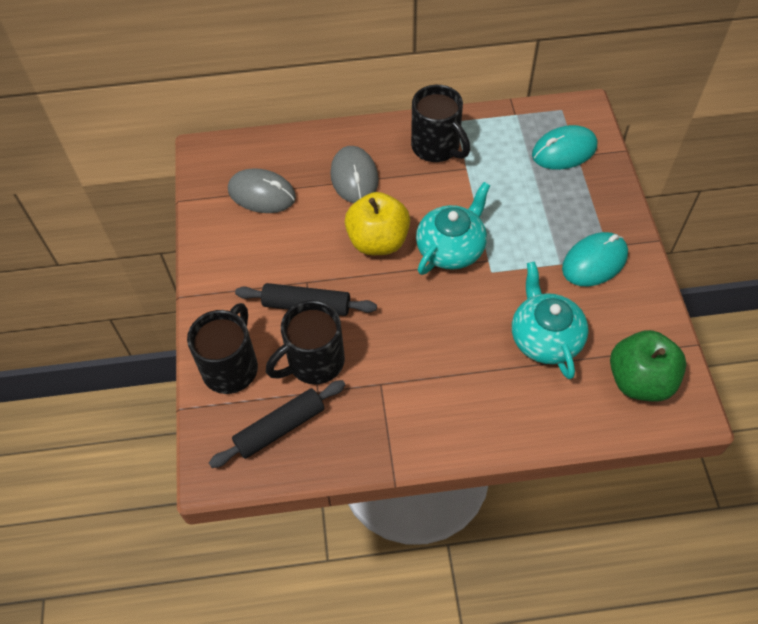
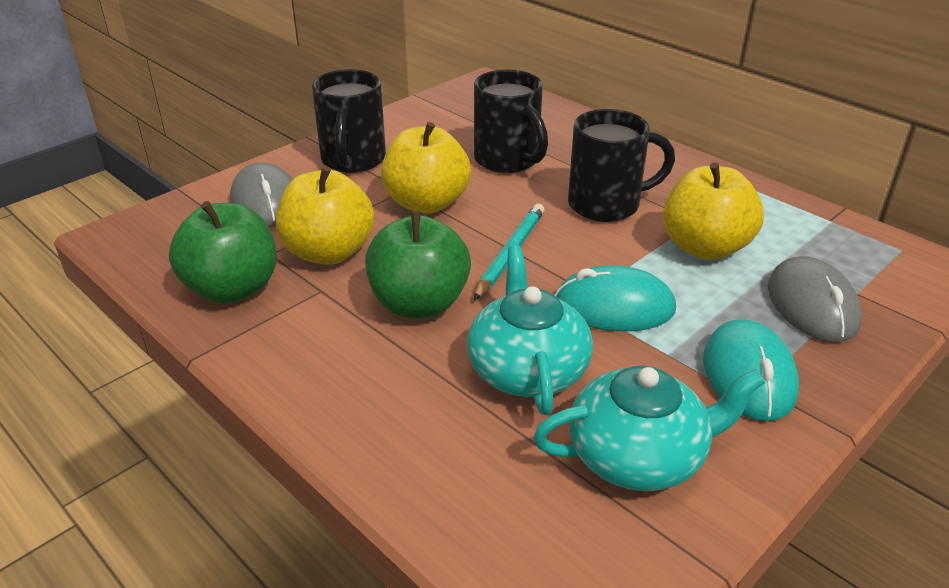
black rolling pin: 2 -> 0
green apple: 1 -> 2
turquoise pencil: 0 -> 1
yellow apple: 1 -> 3

